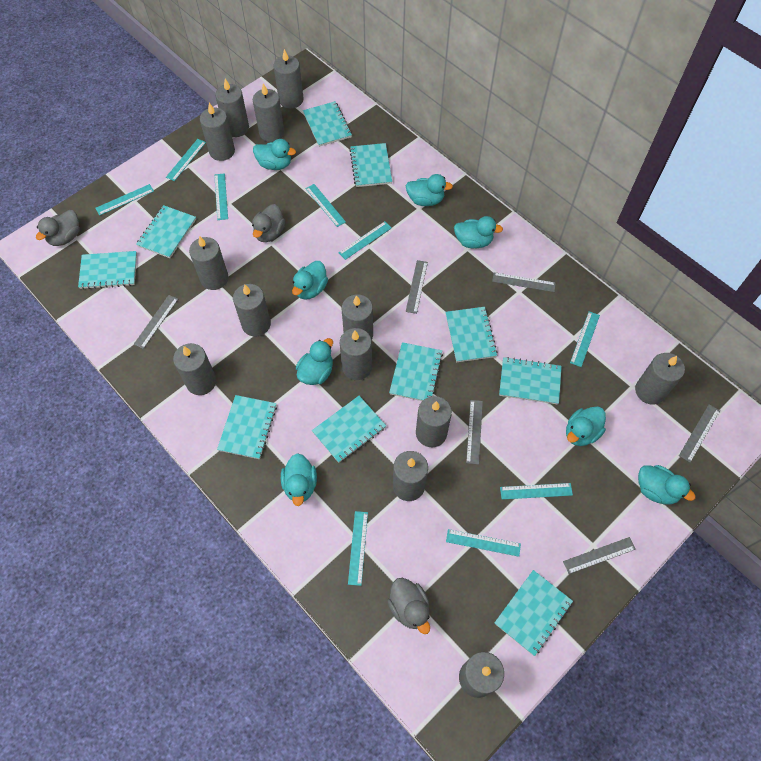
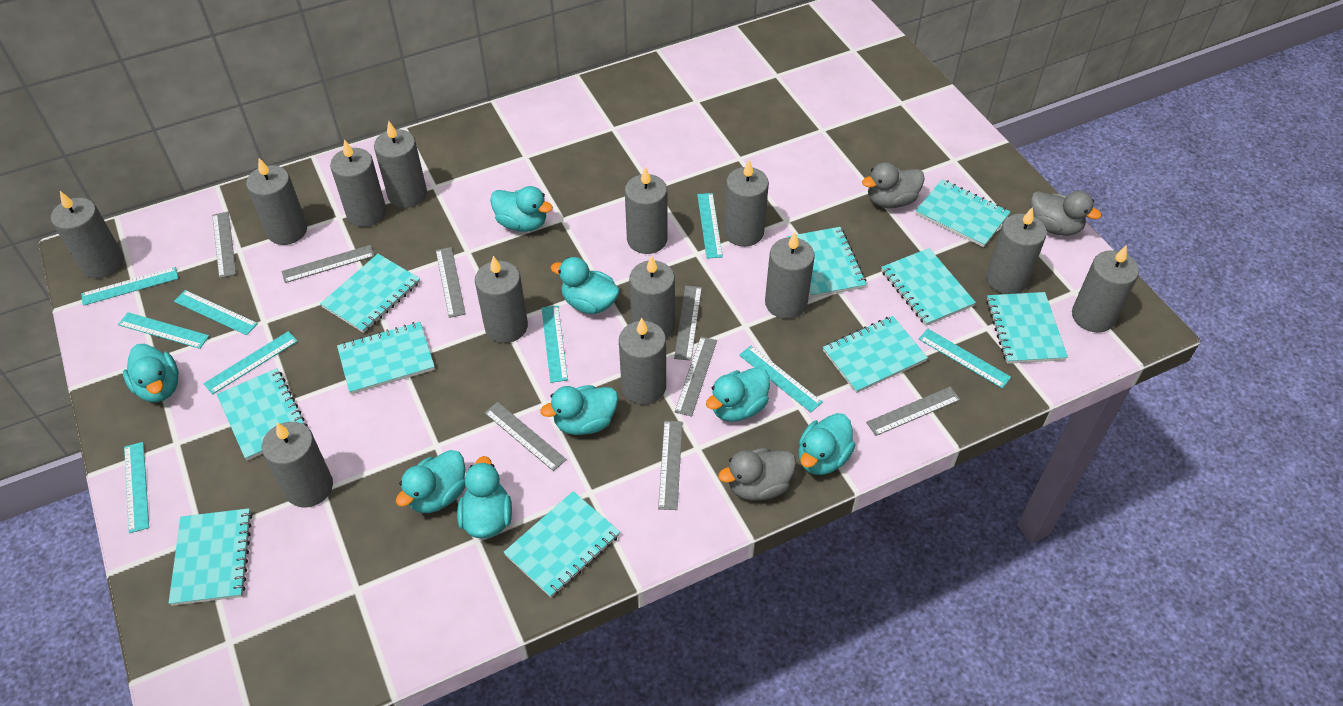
grey ruler: 6 -> 8

